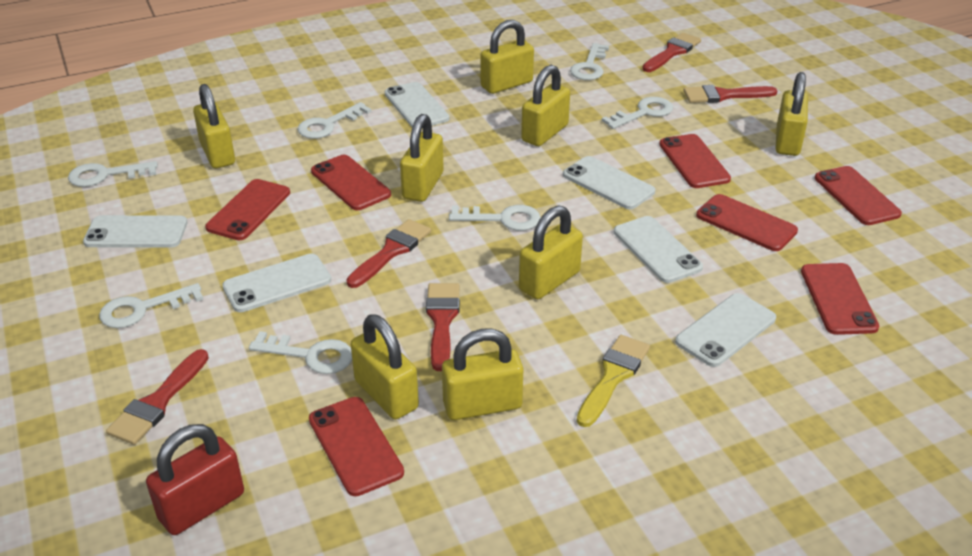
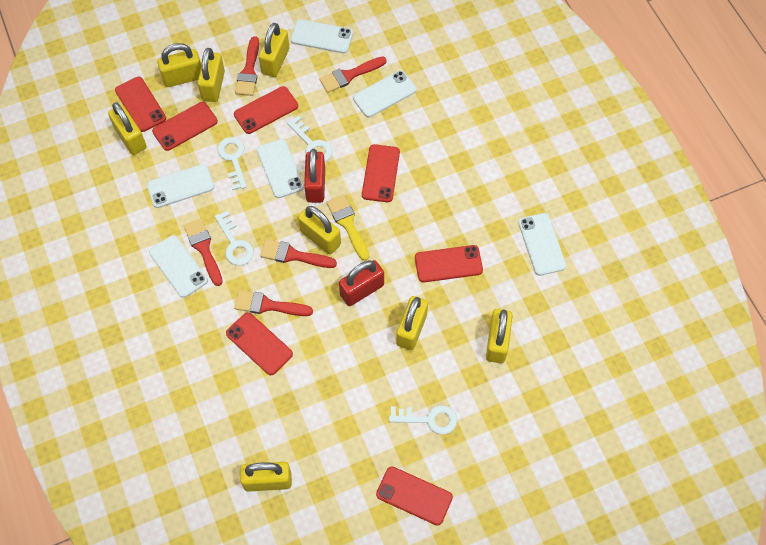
red padlock: 1 -> 2
white key: 7 -> 4

